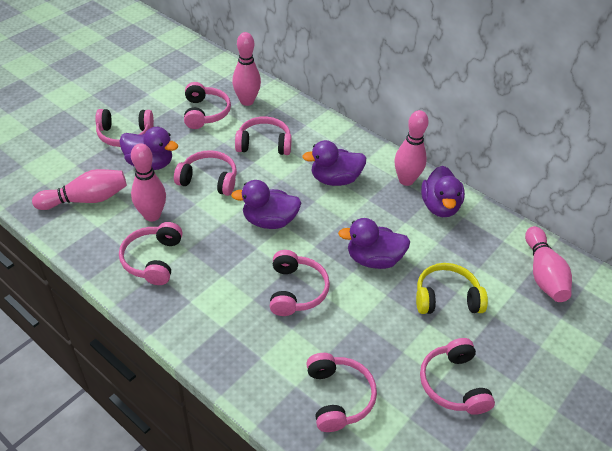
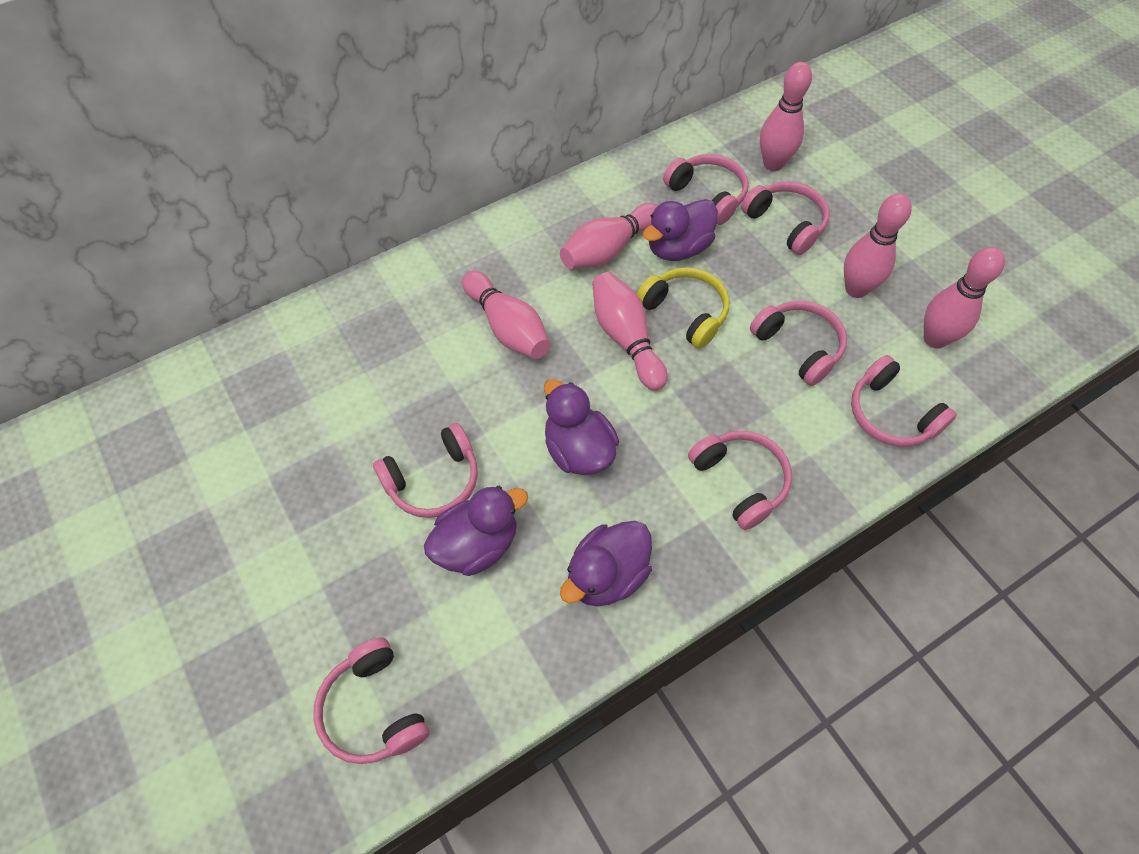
pink bowling pin: 5 -> 6
pink headphones: 8 -> 7
purple duck: 5 -> 4

